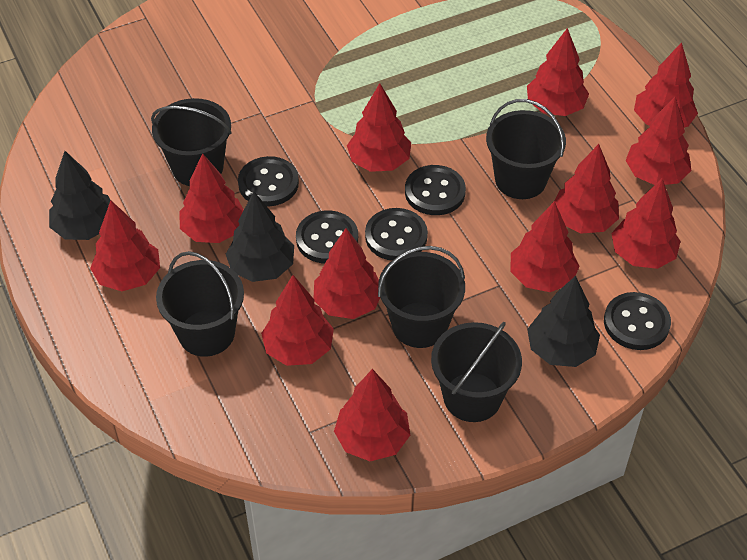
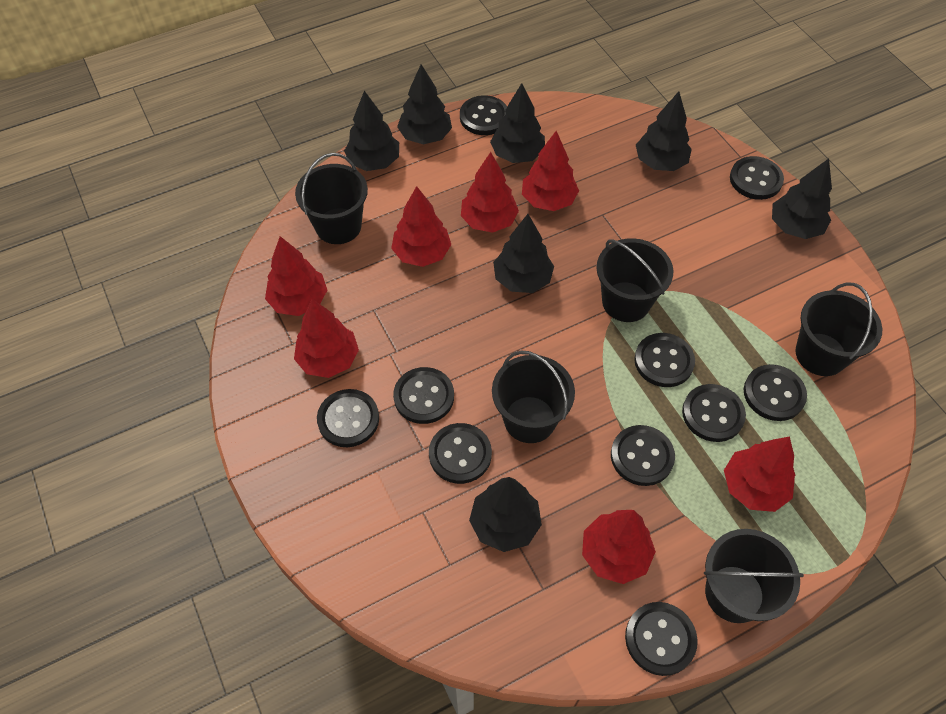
black button: 5 -> 10
black tree: 3 -> 7
red tree: 12 -> 7

